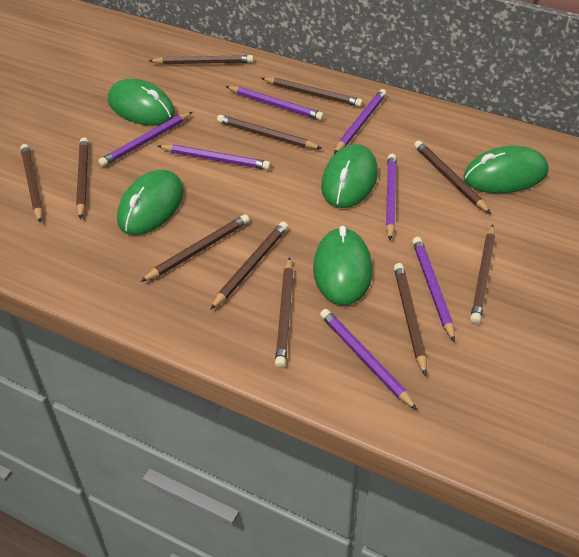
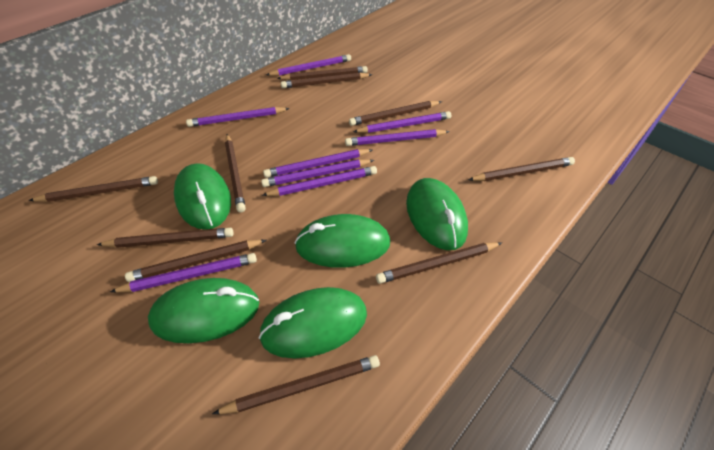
brown pencil: 11 -> 10
purple pencil: 7 -> 8

